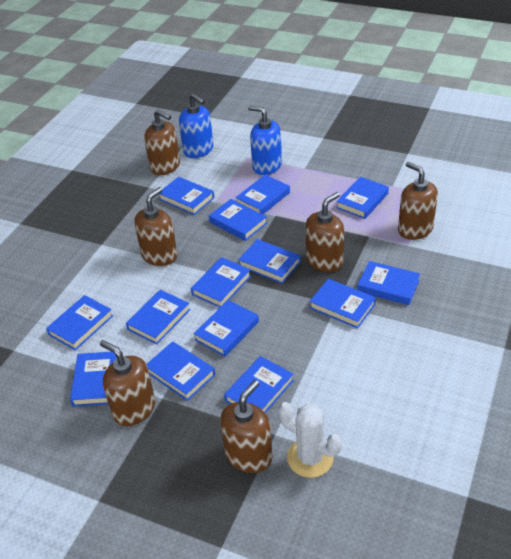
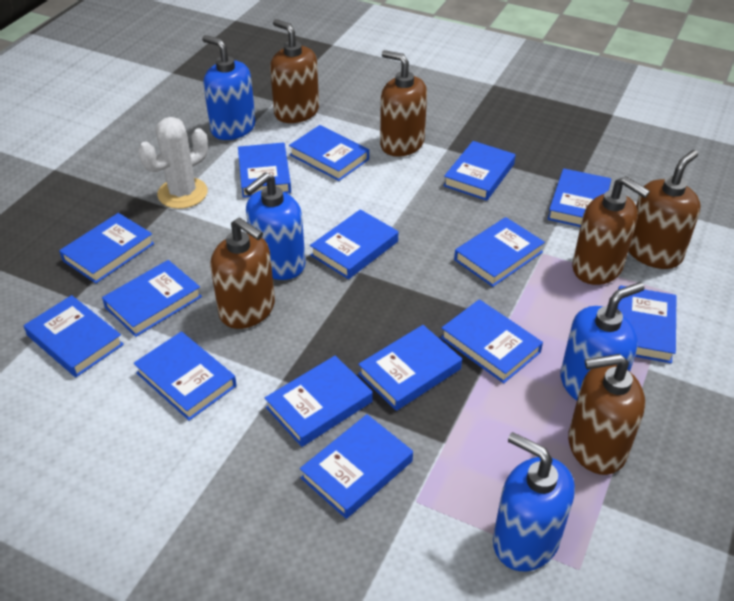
blue book: 14 -> 15
blue soap dispenser: 2 -> 4

